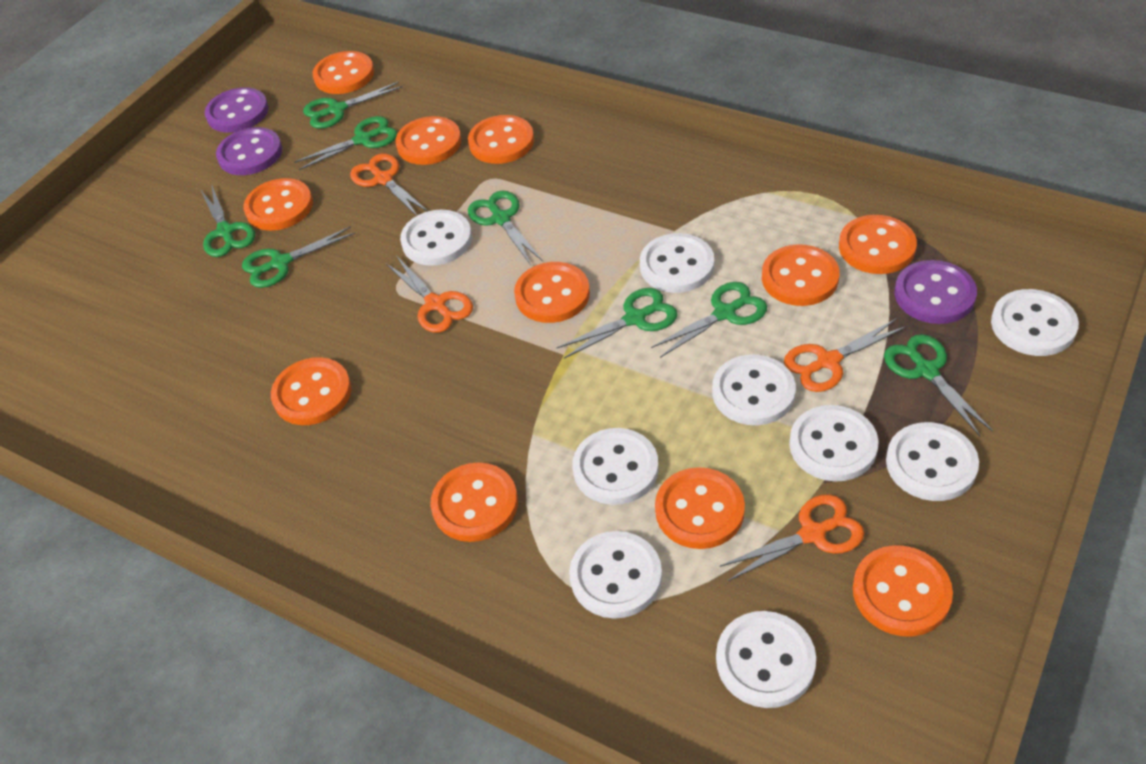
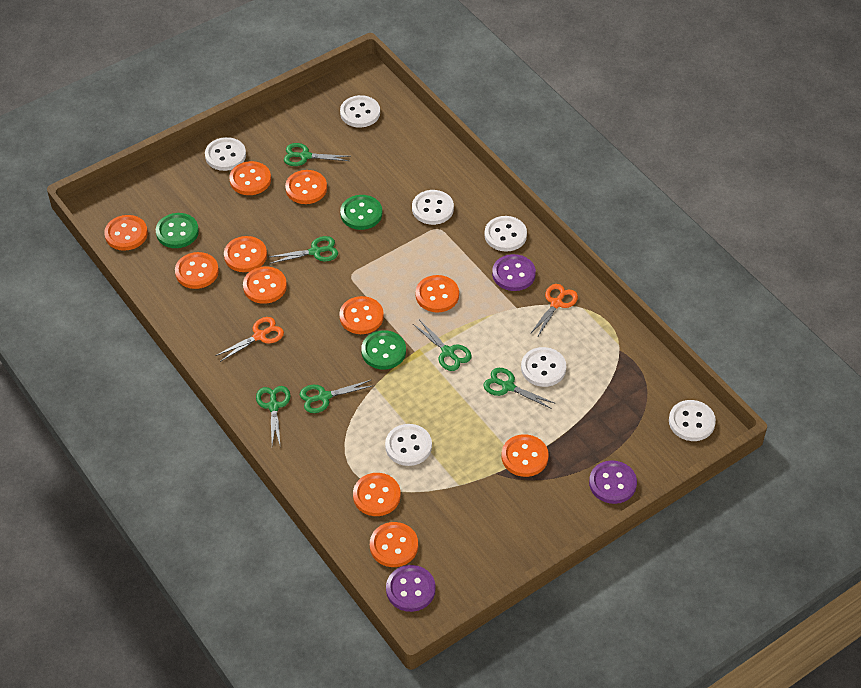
green button: 0 -> 3
green scissors: 8 -> 6
orange scissors: 4 -> 2
white button: 9 -> 7

